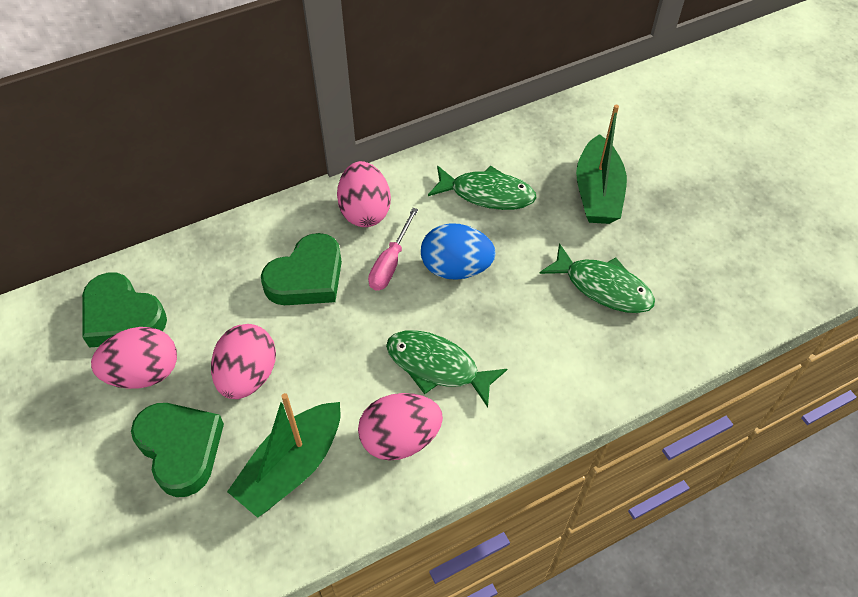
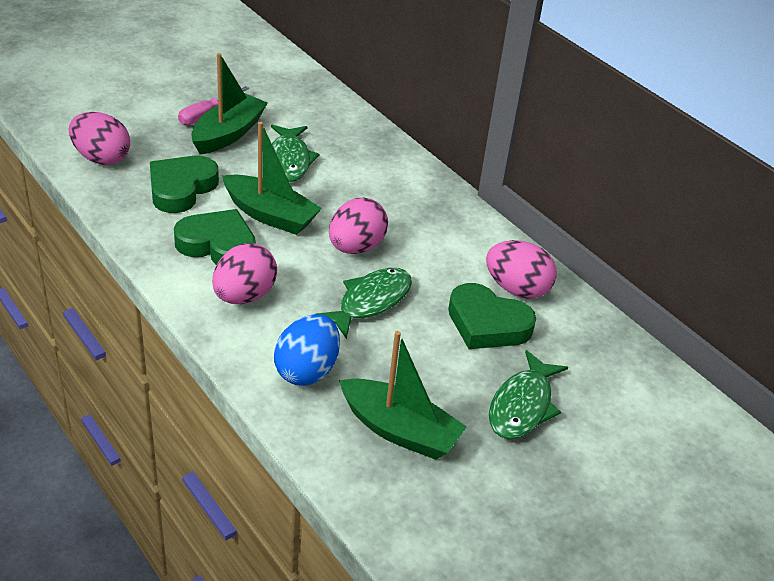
green boat: 2 -> 3

